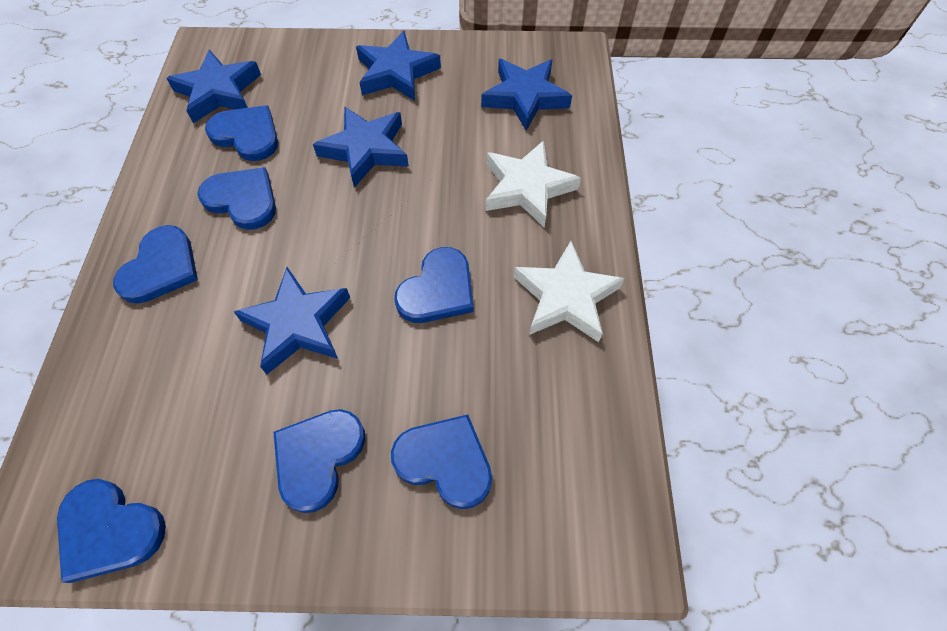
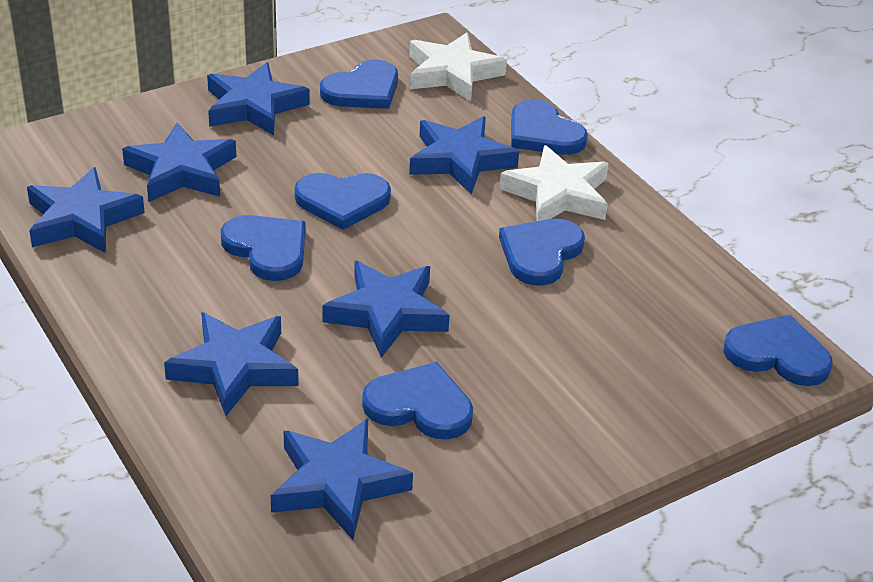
blue star: 5 -> 7

